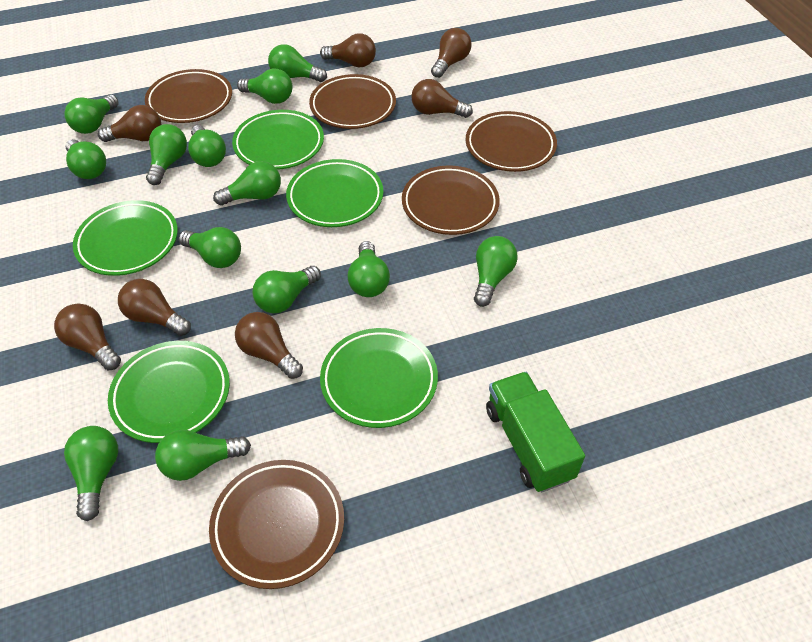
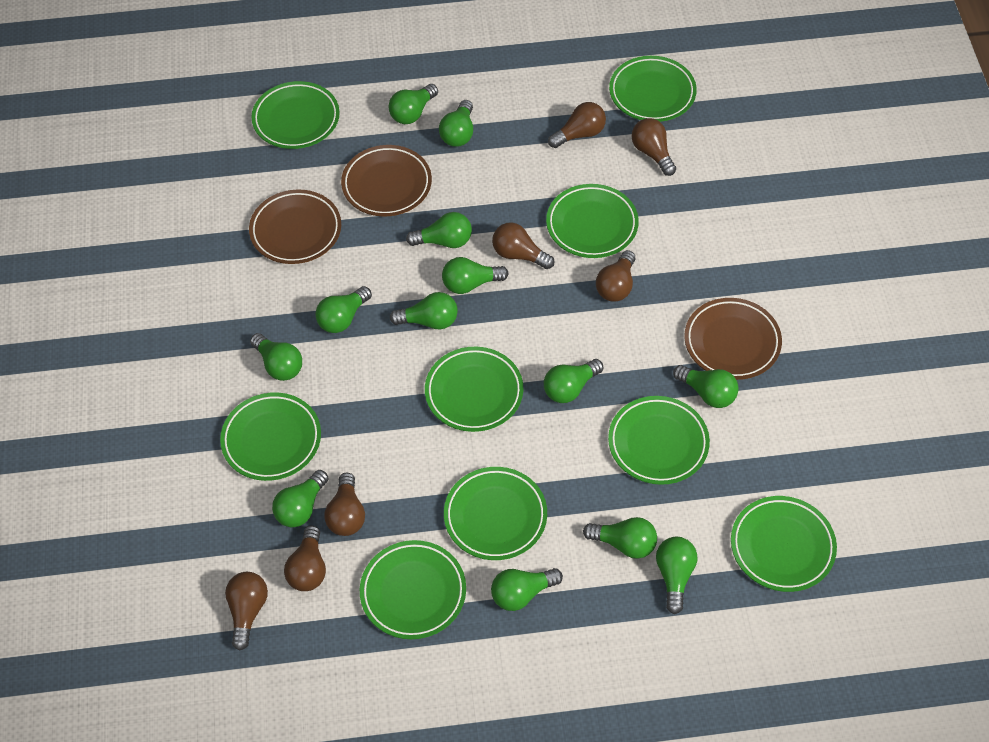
brown plate: 5 -> 3
green plate: 5 -> 9
green truck: 1 -> 0

